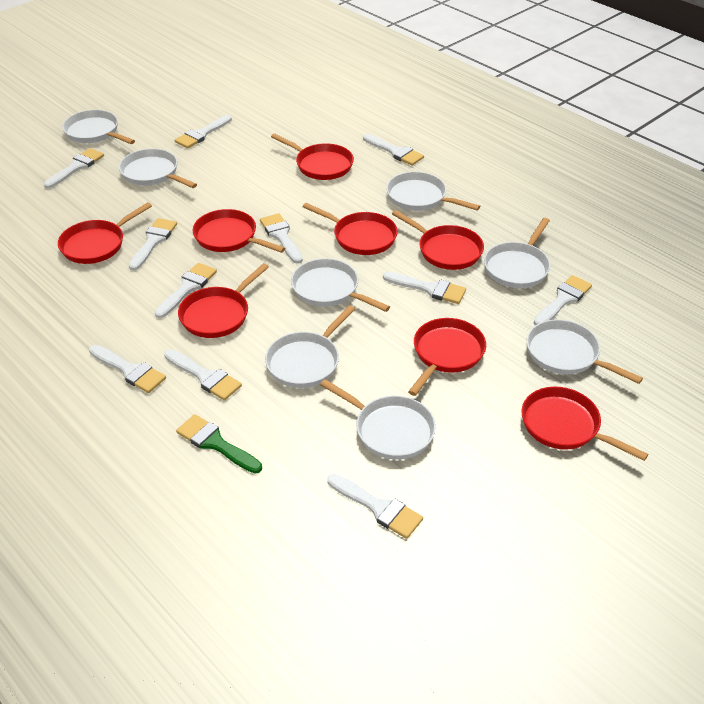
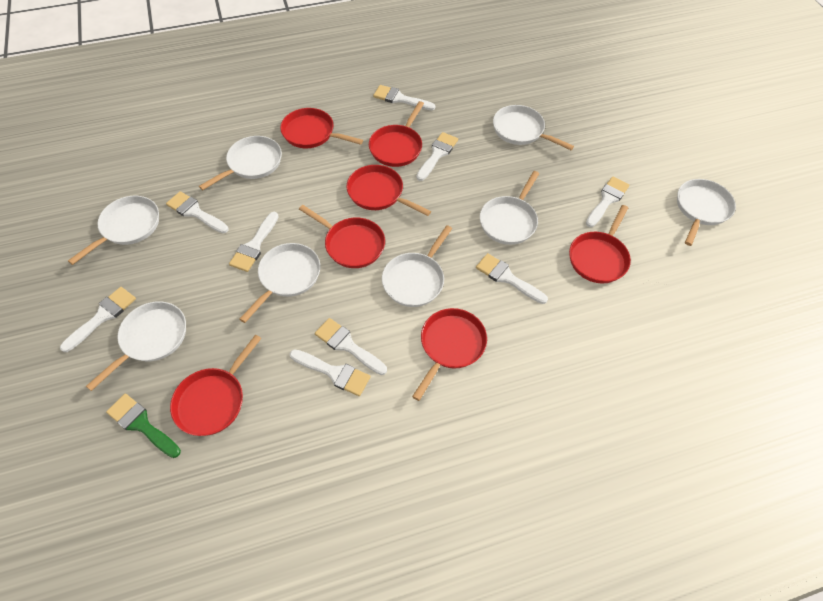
red pan: 8 -> 7
white brush: 11 -> 9

